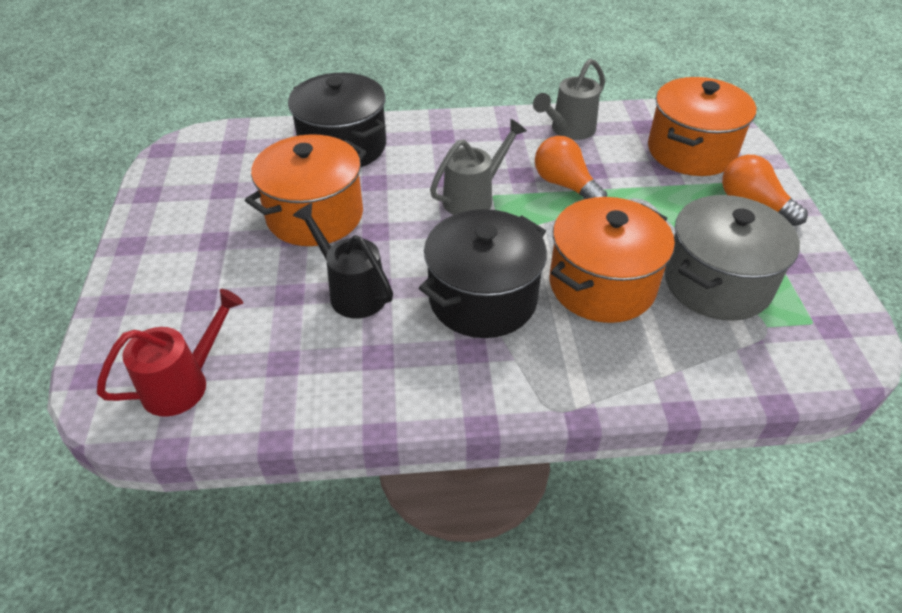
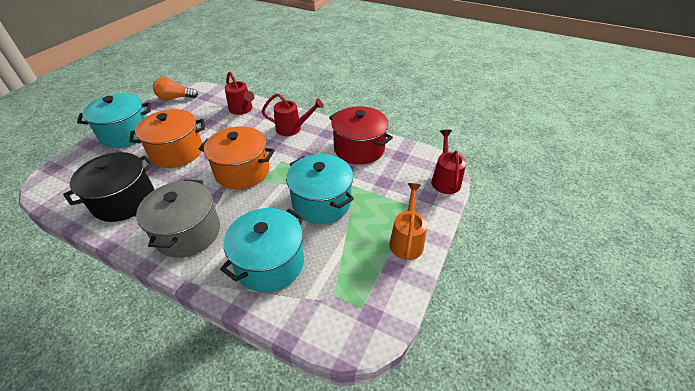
black pot: 2 -> 1
black watering can: 1 -> 0
grey watering can: 2 -> 0
orange light bulb: 2 -> 1
orange pot: 3 -> 2
orange watering can: 0 -> 1
red pot: 0 -> 1
red watering can: 1 -> 3
turquoise pot: 0 -> 3

